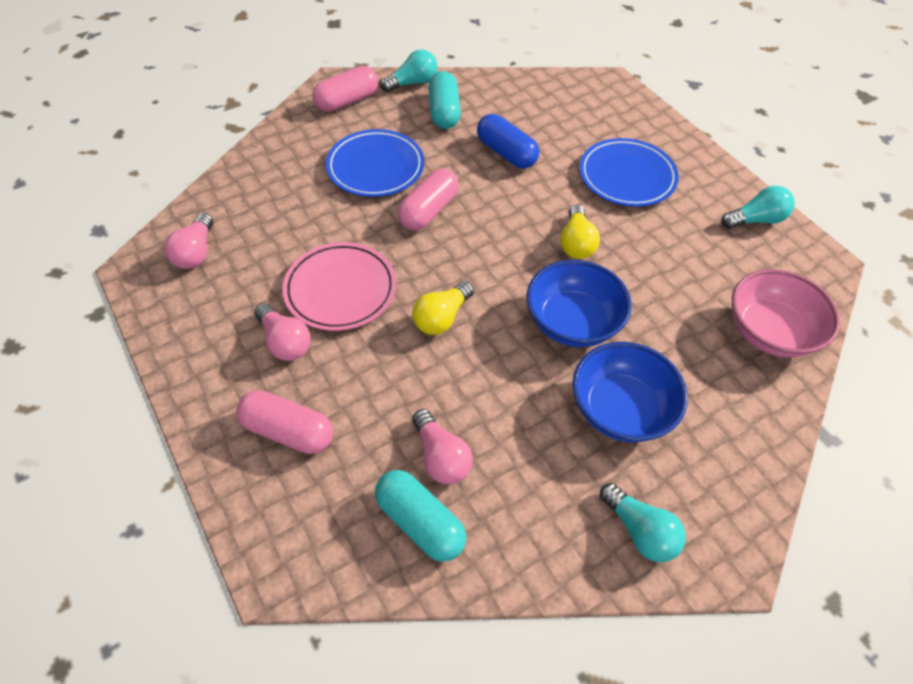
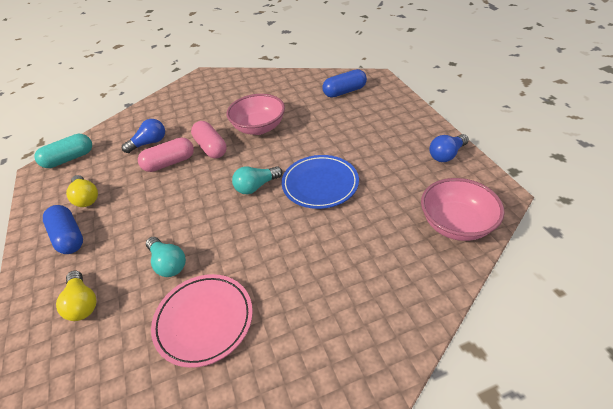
blue bowl: 2 -> 0
blue capsule: 1 -> 2
blue light bulb: 0 -> 2
blue plate: 2 -> 1
pink bowl: 1 -> 2
pink capsule: 3 -> 2
pink light bulb: 3 -> 0
turquoise capsule: 2 -> 1
turquoise light bulb: 3 -> 2

